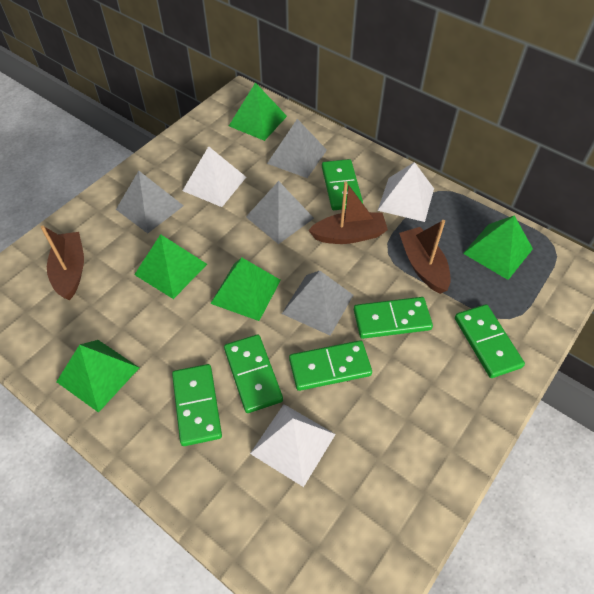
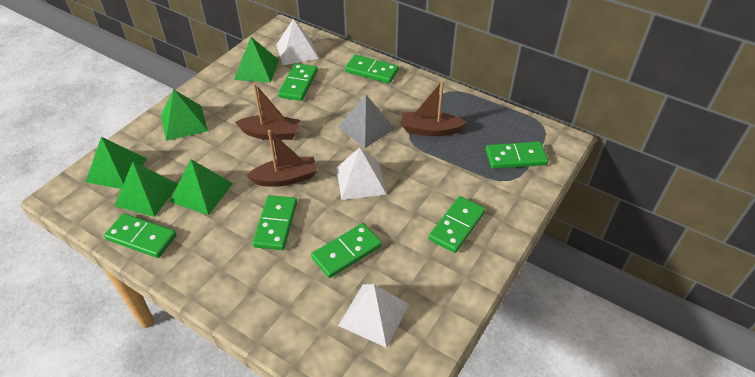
green domino: 6 -> 7
grey pyramid: 4 -> 1

